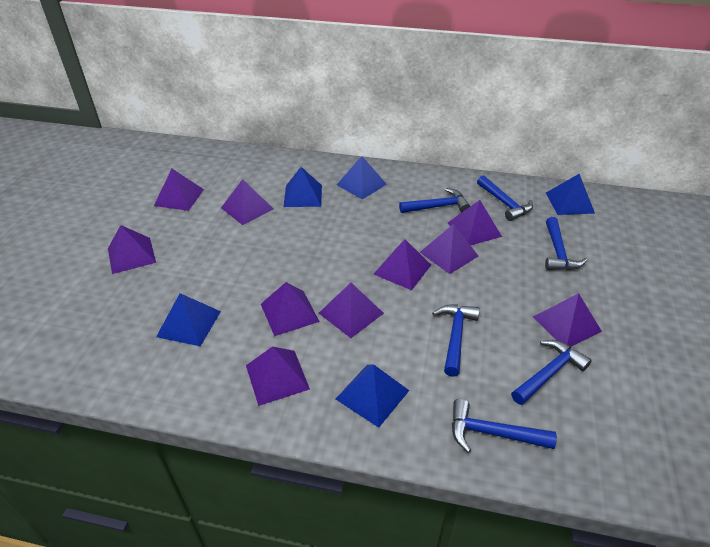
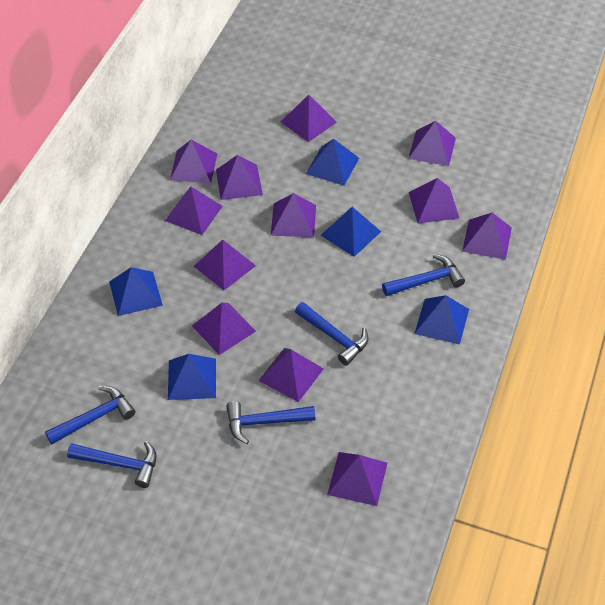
blue hammer: 6 -> 5
purple pyramid: 10 -> 12

